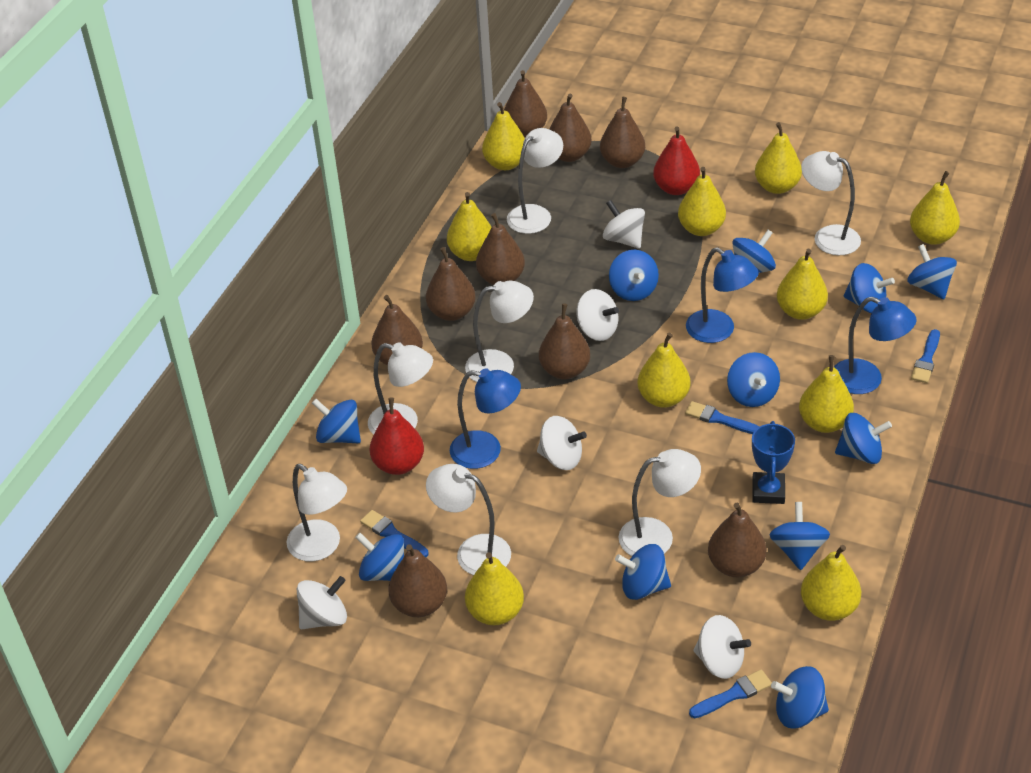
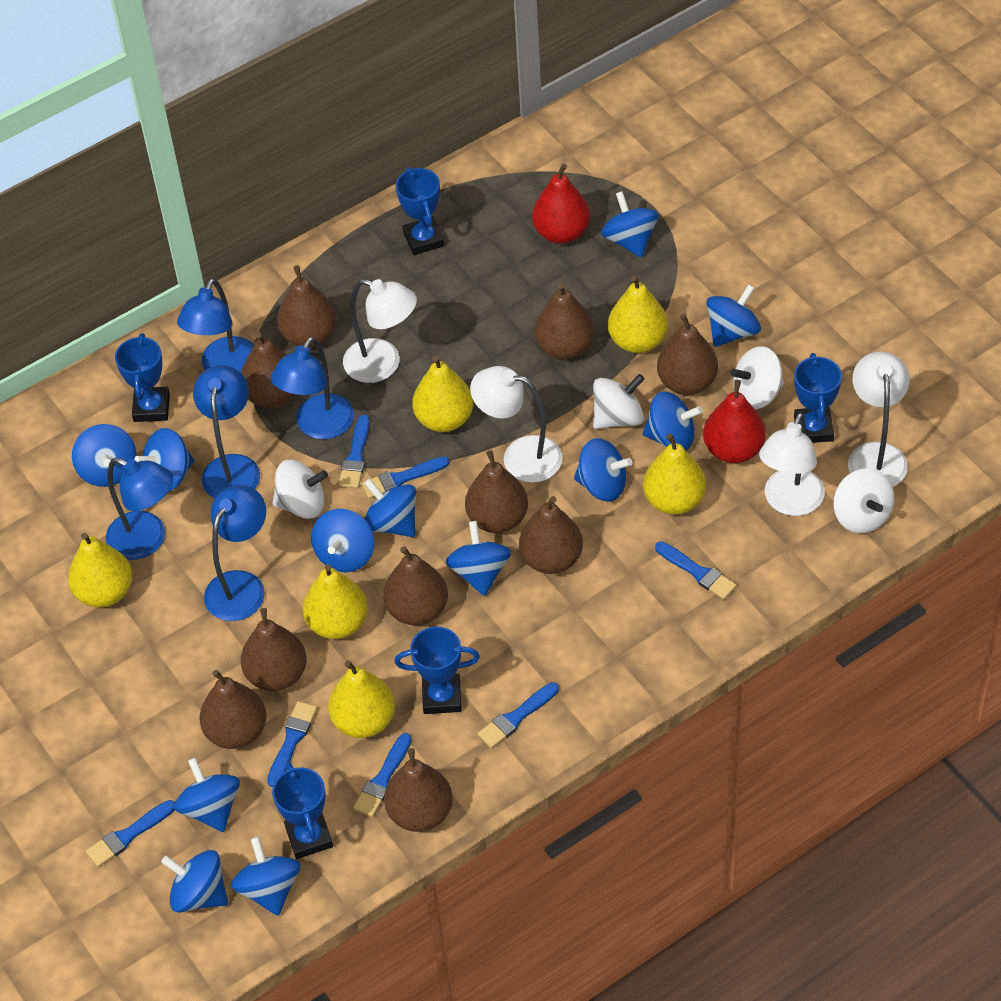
blue brush: 4 -> 7
blue lamp: 3 -> 5
blue spinning top: 11 -> 12
blue trophy: 1 -> 5
brown pear: 9 -> 10
white lamp: 7 -> 4
white spinning top: 5 -> 4
yellow pear: 10 -> 6

